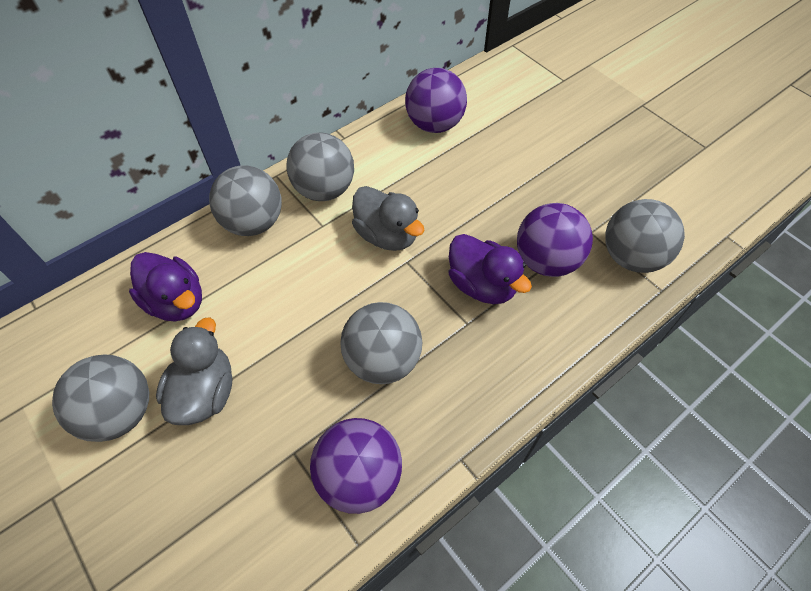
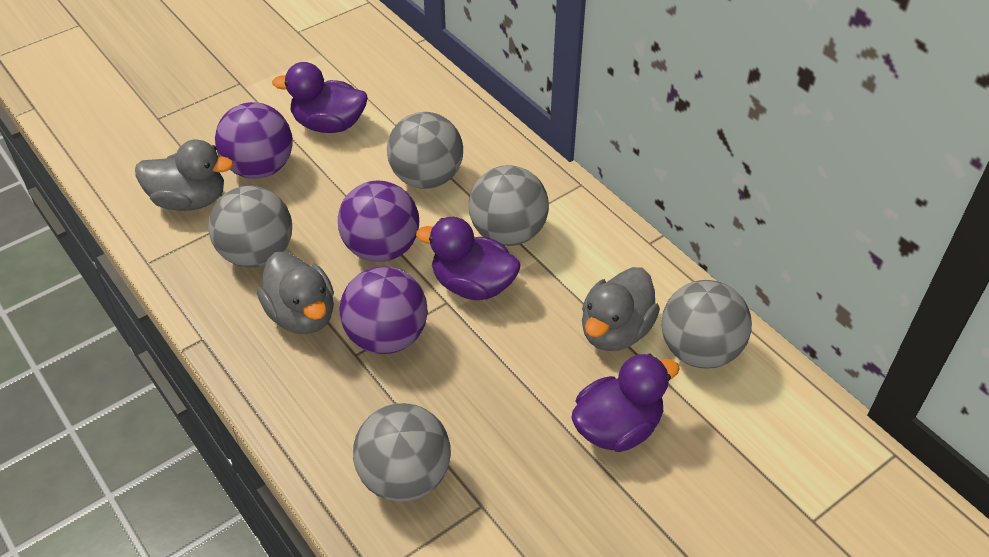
grey duck: 2 -> 3
purple duck: 2 -> 3

